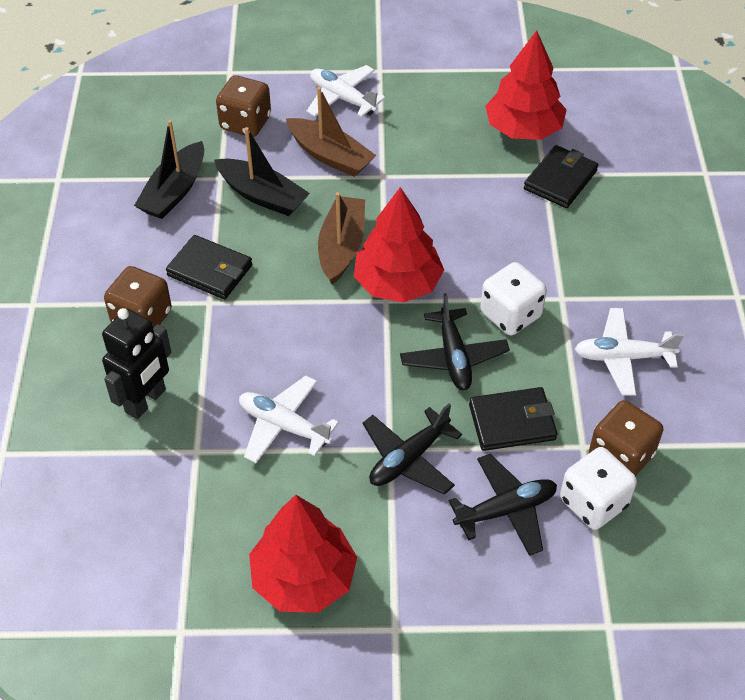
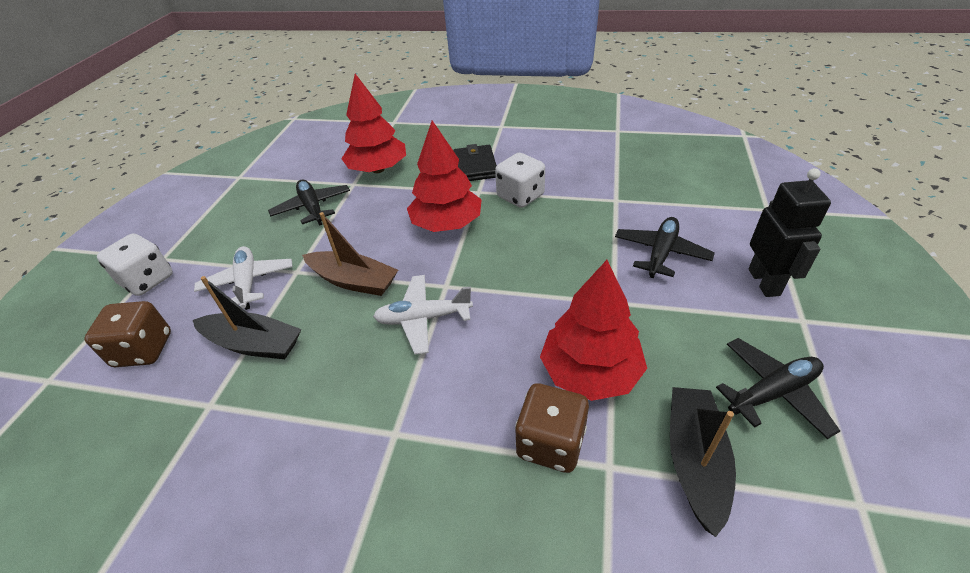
black wallet: 3 -> 1
brown boat: 2 -> 1
brown dice: 3 -> 2
white plane: 3 -> 2

